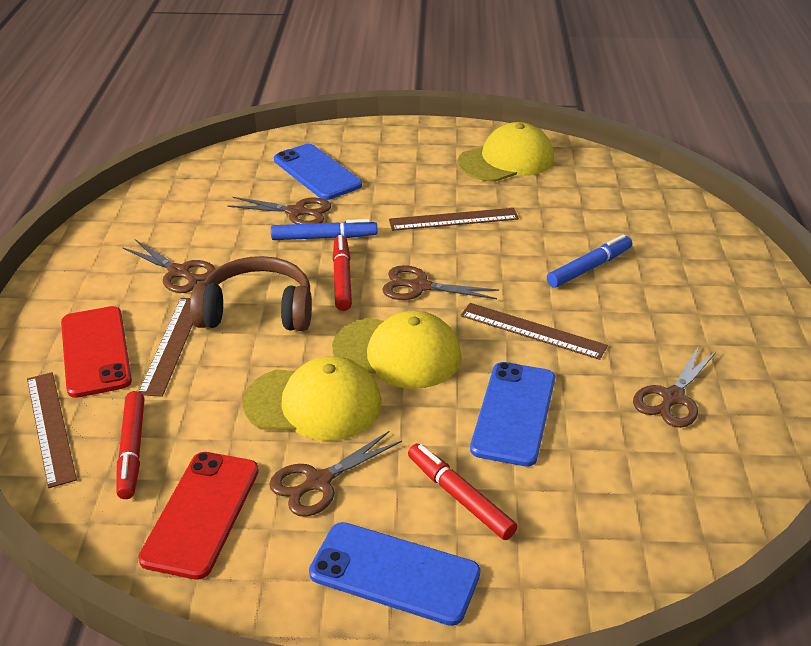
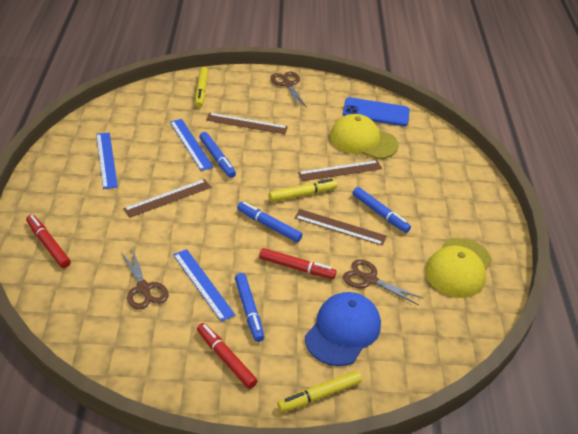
blue cap: 0 -> 1
blue marker: 2 -> 4
blue phone: 3 -> 1
blue ruler: 0 -> 3
brown headphones: 1 -> 0
brown scissors: 5 -> 3
red phone: 2 -> 0
yellow cap: 3 -> 2
yellow marker: 0 -> 3

